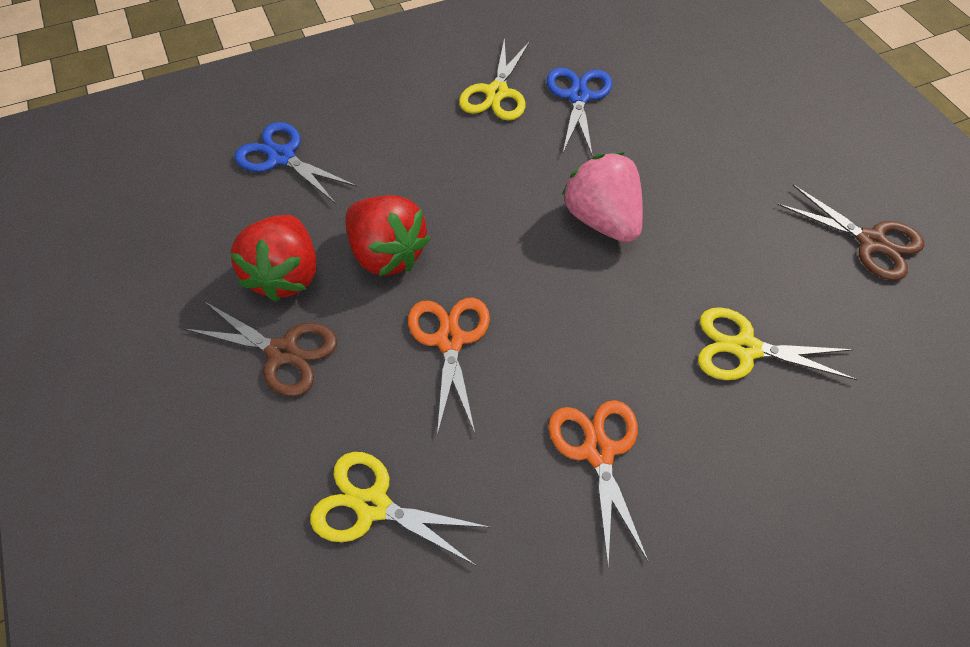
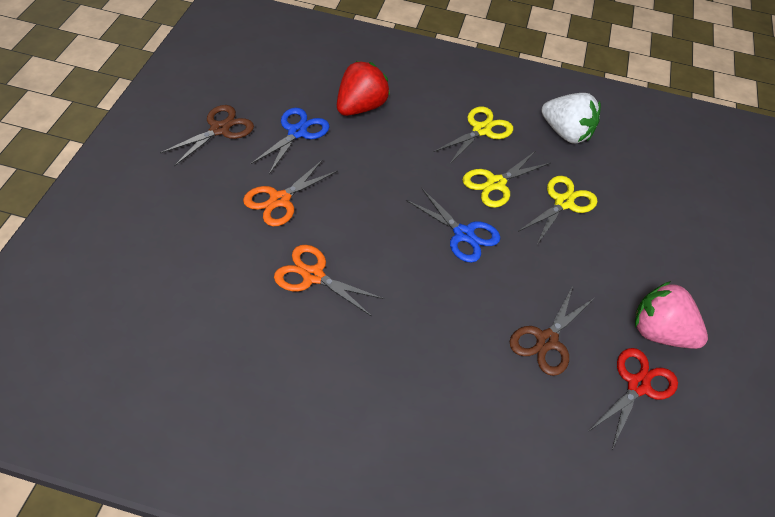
red scissors: 0 -> 1
red strawberry: 2 -> 1
white strawberry: 0 -> 1

